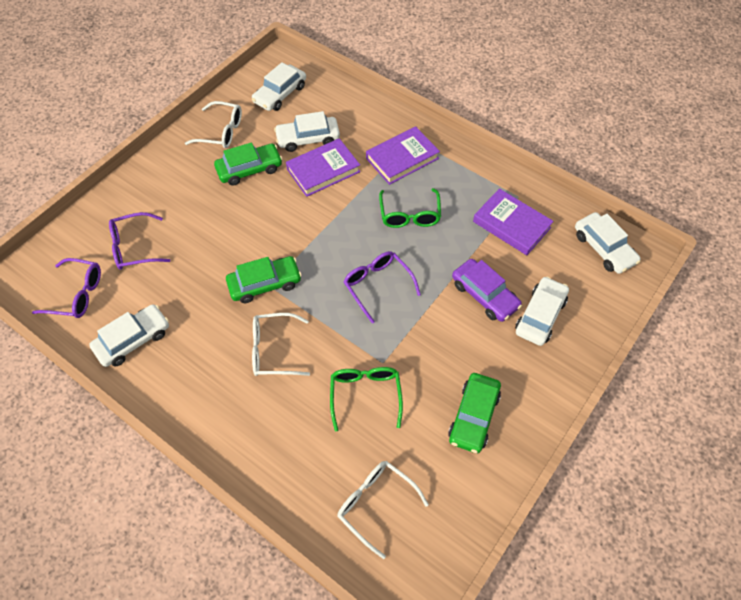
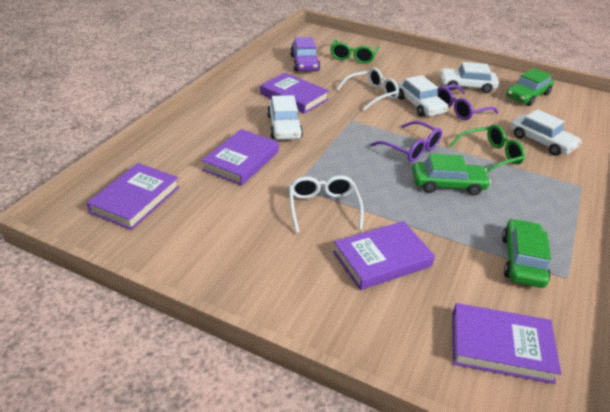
purple book: 3 -> 5
purple glasses: 3 -> 2
white car: 5 -> 4
white glasses: 3 -> 2

